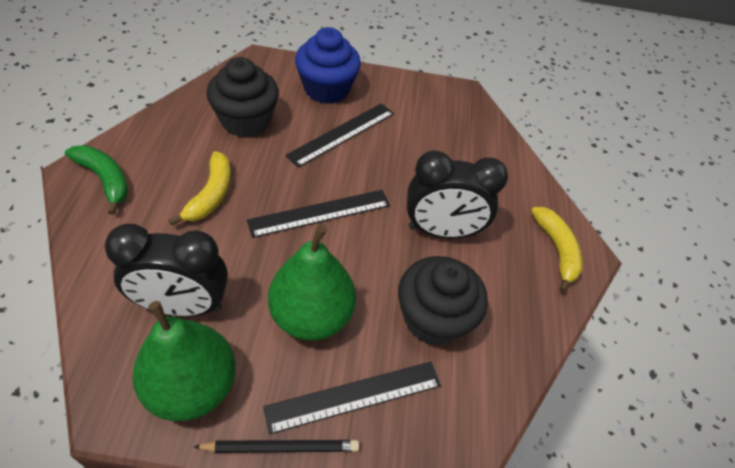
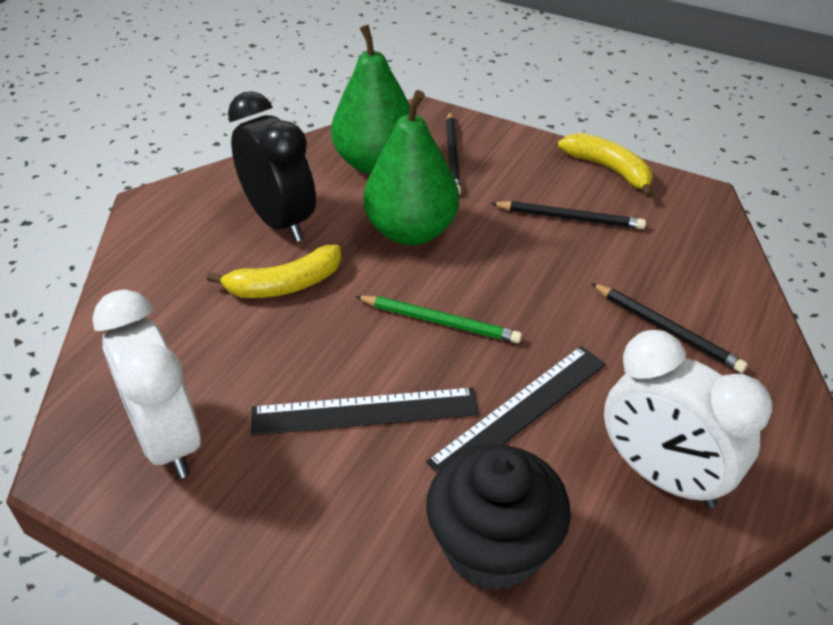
black clock: 2 -> 1
black cupcake: 2 -> 1
black pencil: 1 -> 3
black ruler: 3 -> 2
blue cupcake: 1 -> 0
green banana: 1 -> 0
green pencil: 0 -> 1
white clock: 0 -> 2

